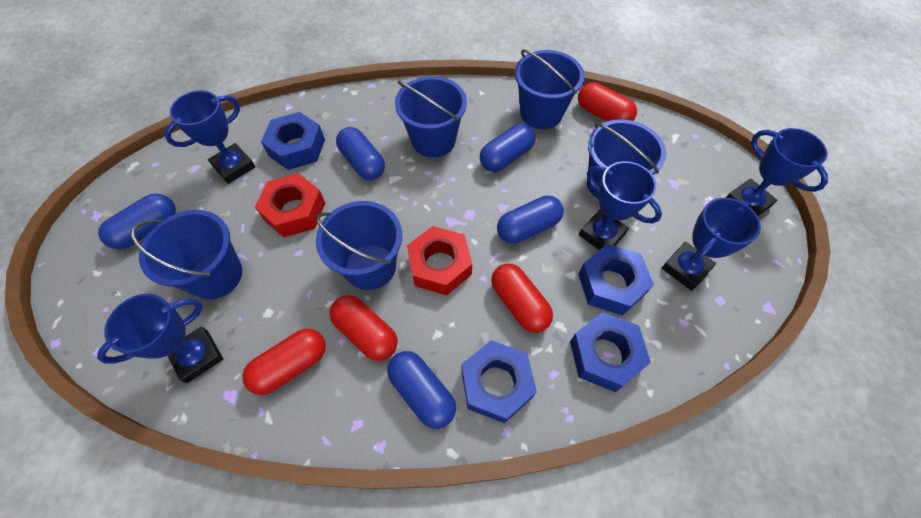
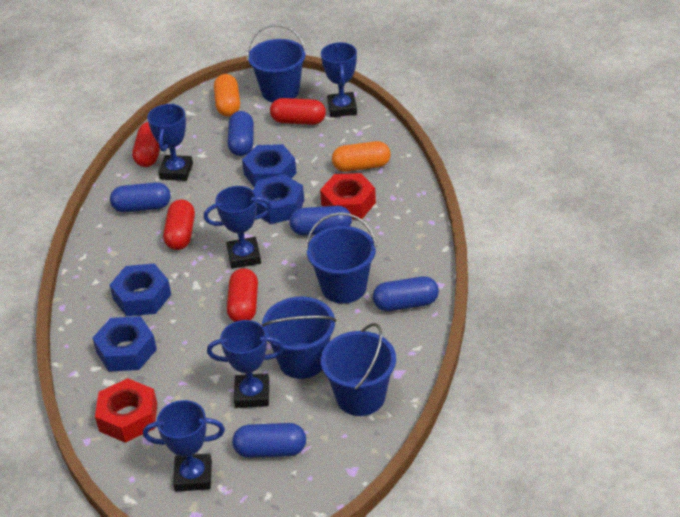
blue bucket: 5 -> 4
orange capsule: 0 -> 2

